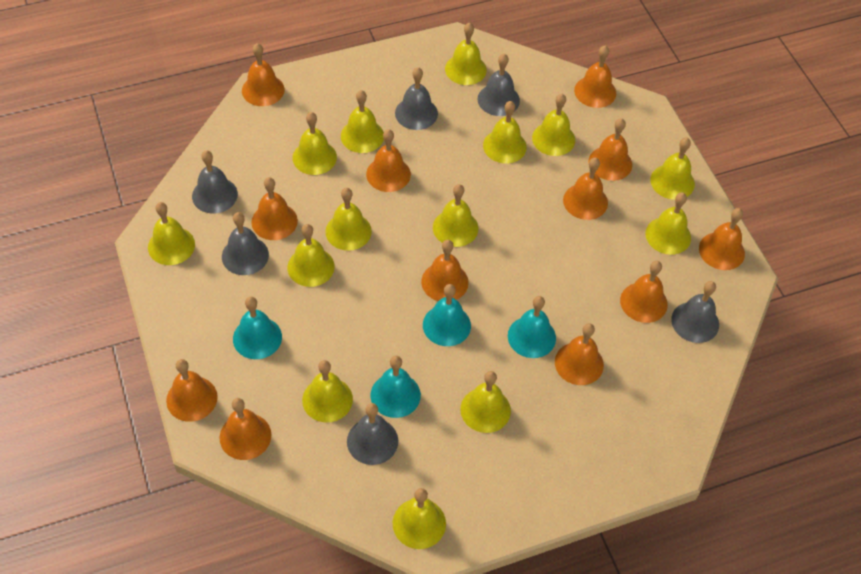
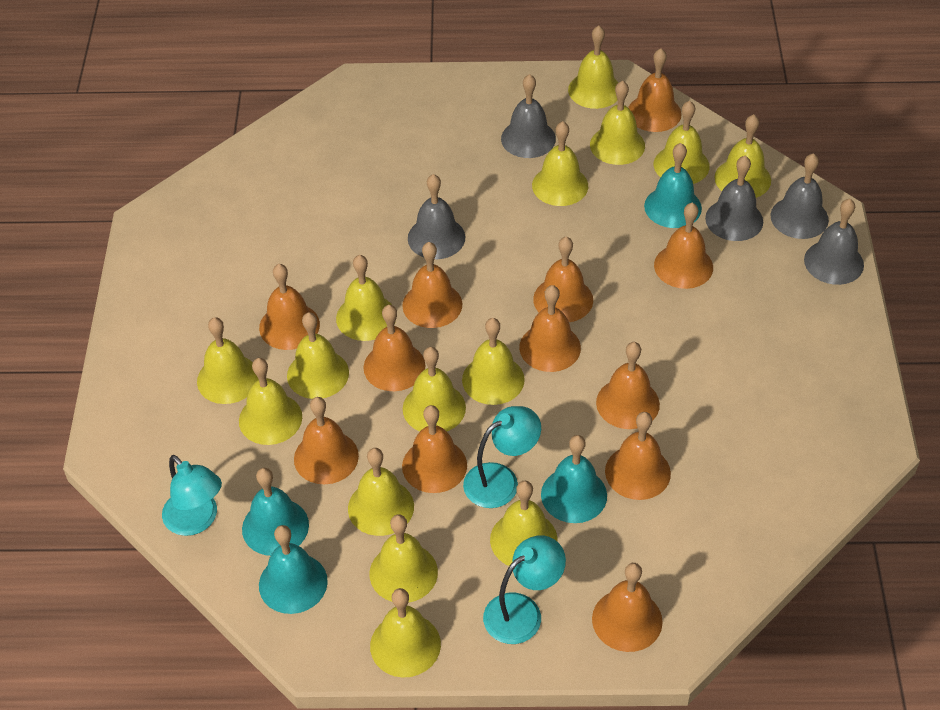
grey bell: 6 -> 5
turquoise lamp: 0 -> 3
yellow bell: 14 -> 15

